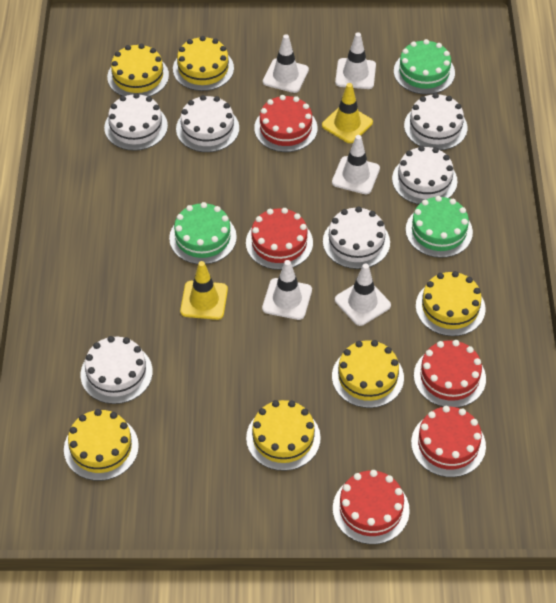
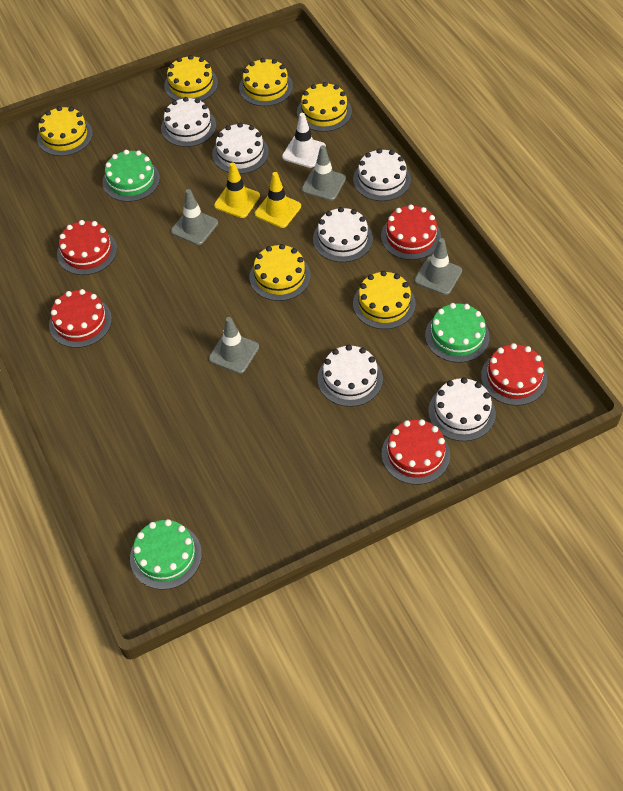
grey traffic cone: 0 -> 4
white traffic cone: 5 -> 1

